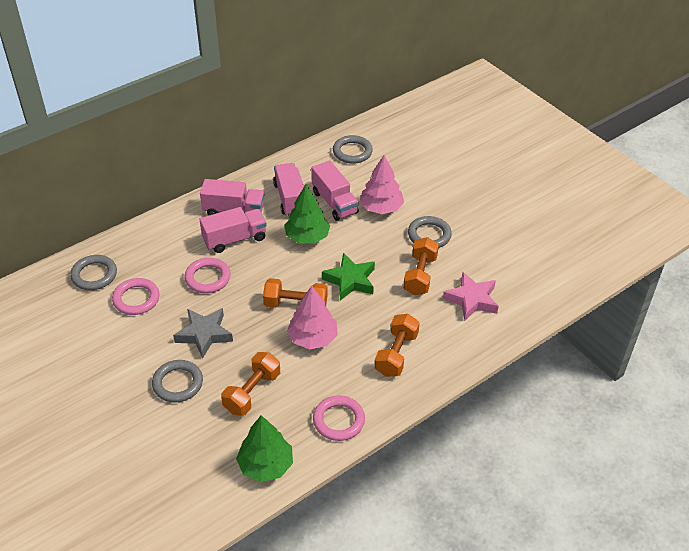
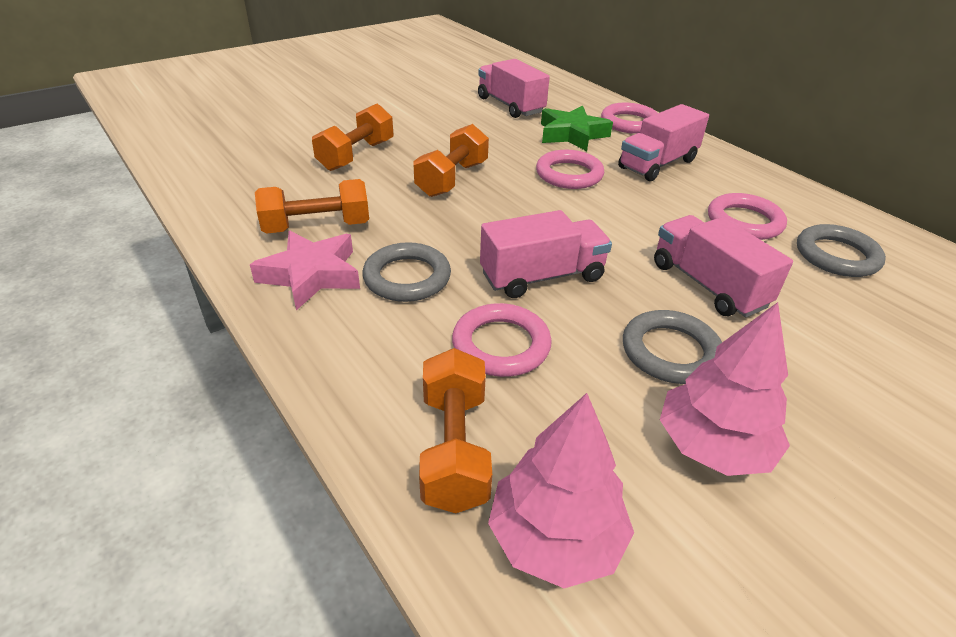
green tree: 2 -> 0
grey ring: 4 -> 3
grey star: 1 -> 0
pink ring: 3 -> 4

